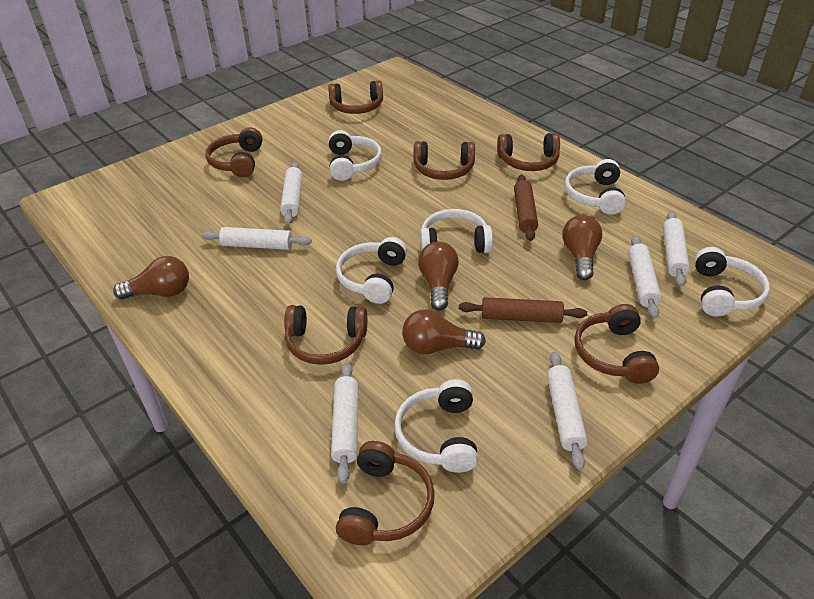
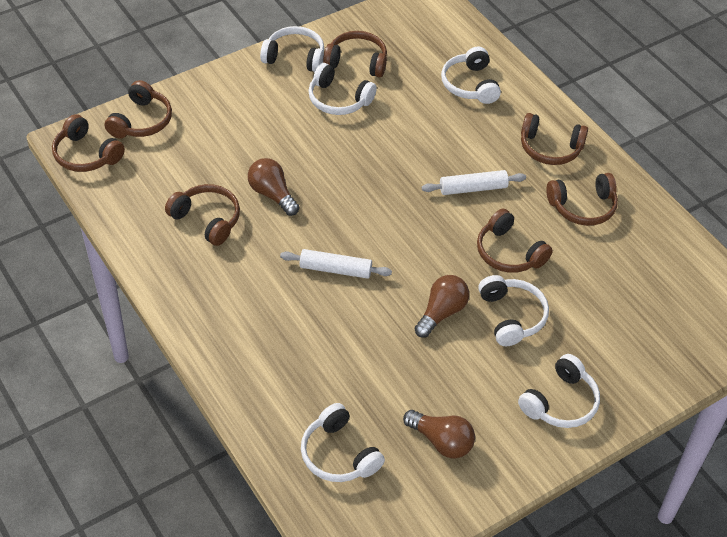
brown light bulb: 4 -> 3
brown rolling pin: 2 -> 0
white rolling pin: 6 -> 2

